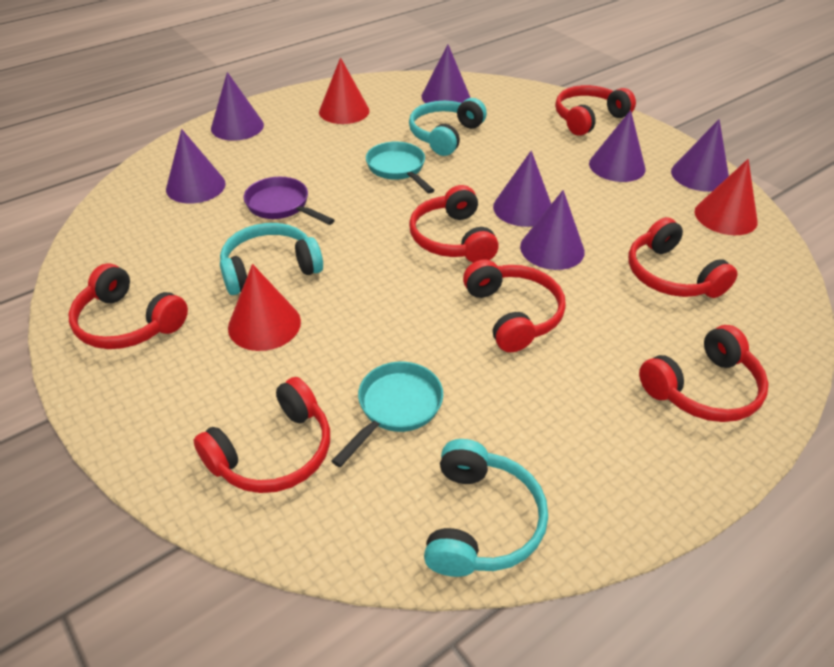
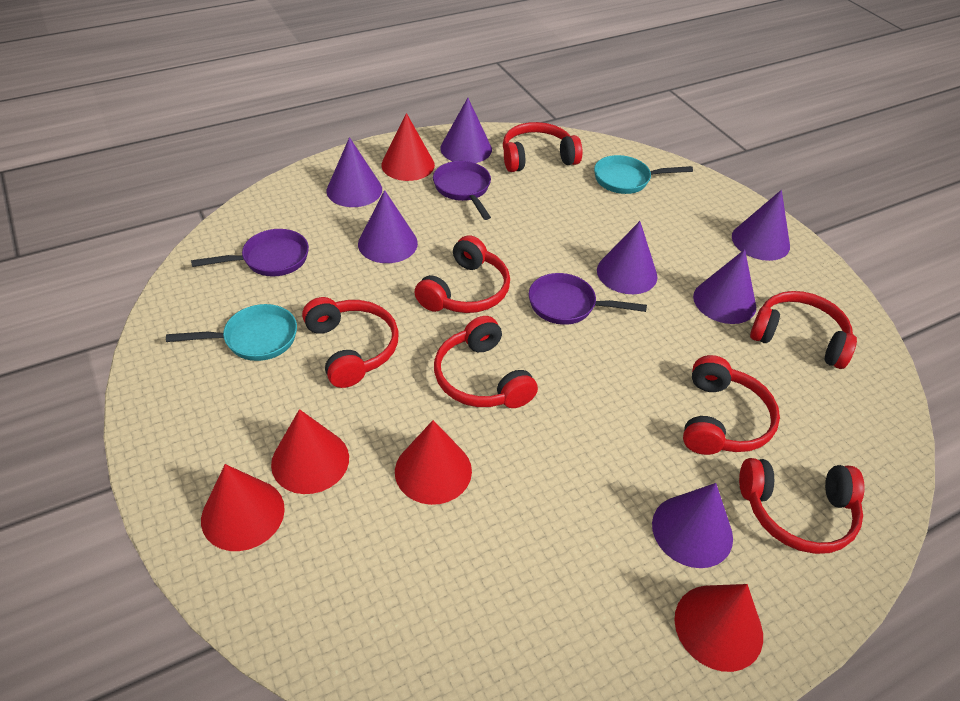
purple pan: 1 -> 3
red cone: 3 -> 5
turquoise headphones: 3 -> 0

